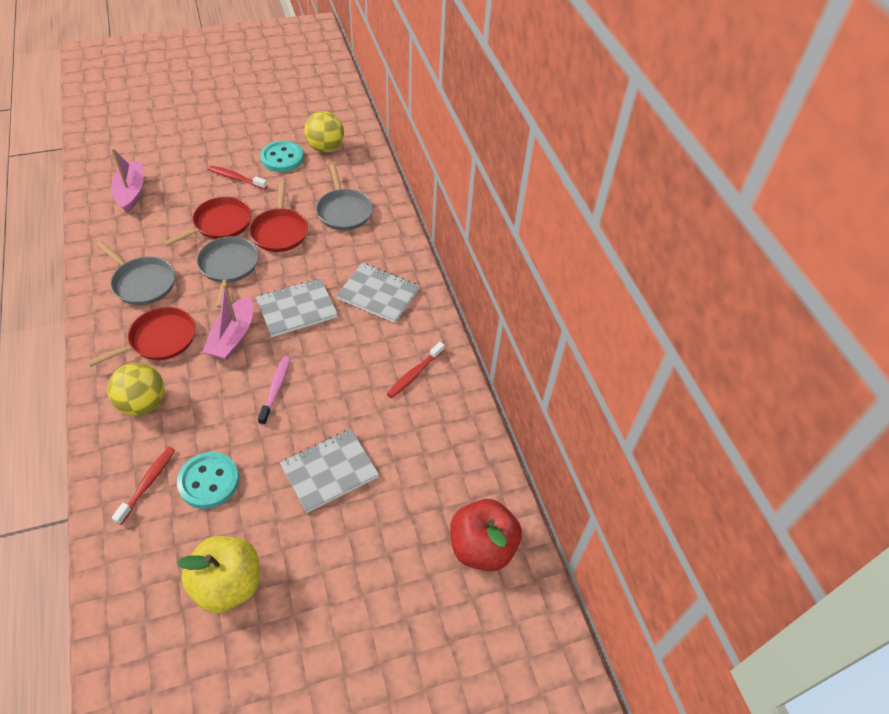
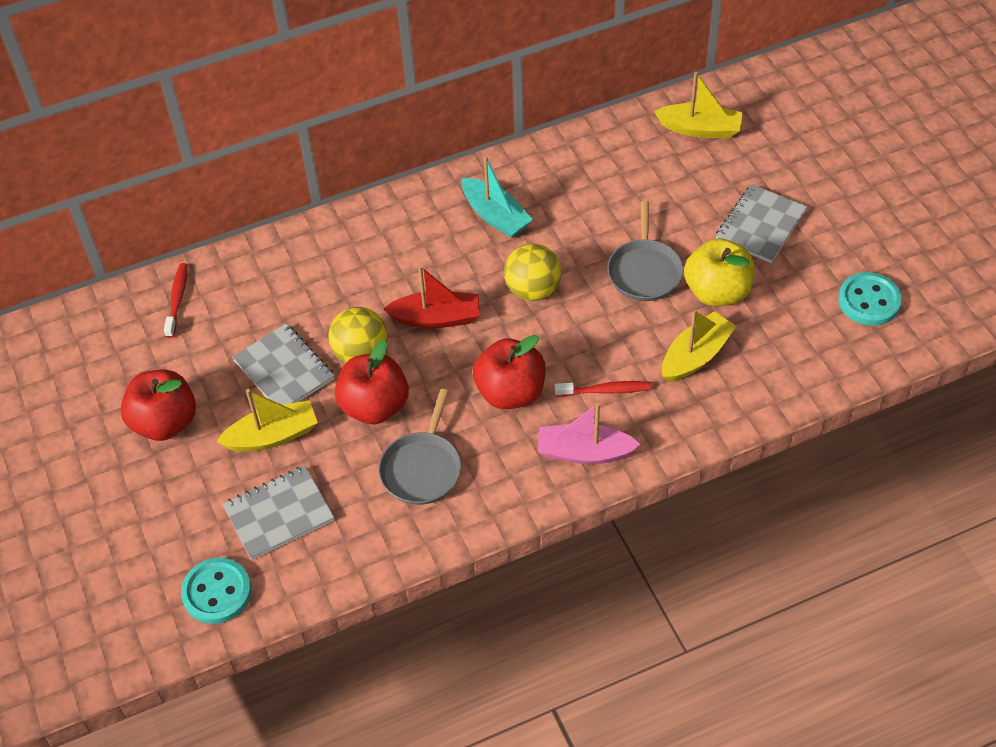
grey pan: 3 -> 2
pink boat: 2 -> 1
pink toothbrush: 1 -> 0
red apple: 1 -> 3
red boat: 0 -> 1
red pan: 3 -> 0
red toothbrush: 3 -> 2
turquoise boat: 0 -> 1
yellow boat: 0 -> 3

